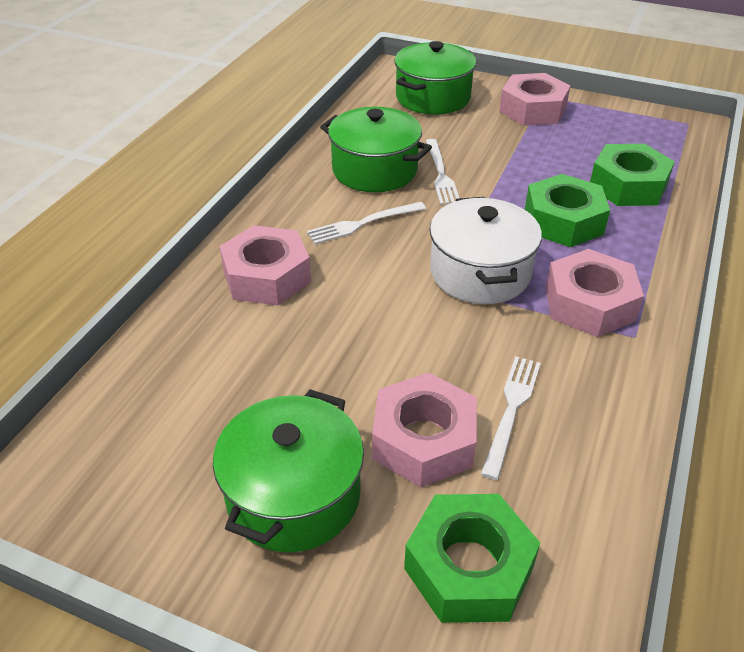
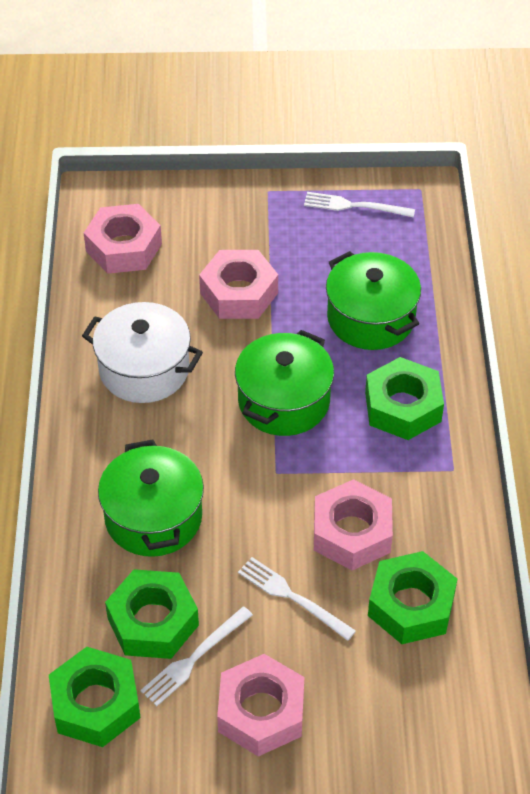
green nut: 3 -> 4

